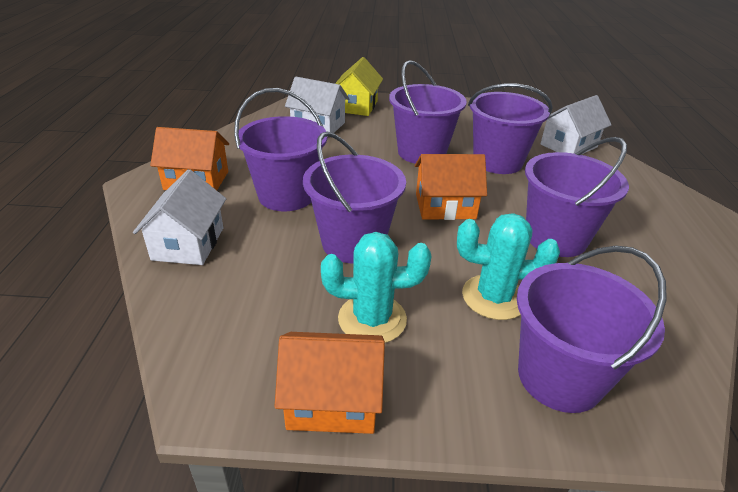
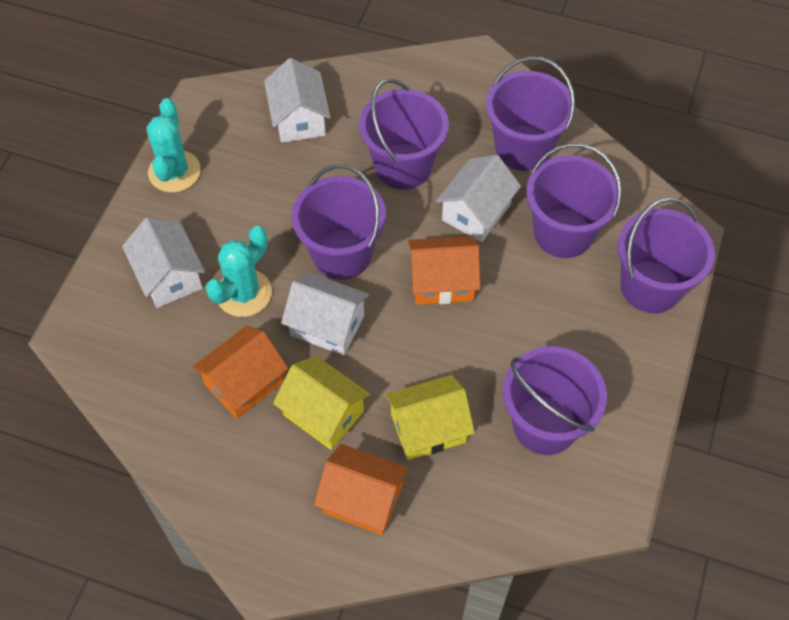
white house: 3 -> 4
yellow house: 1 -> 2

